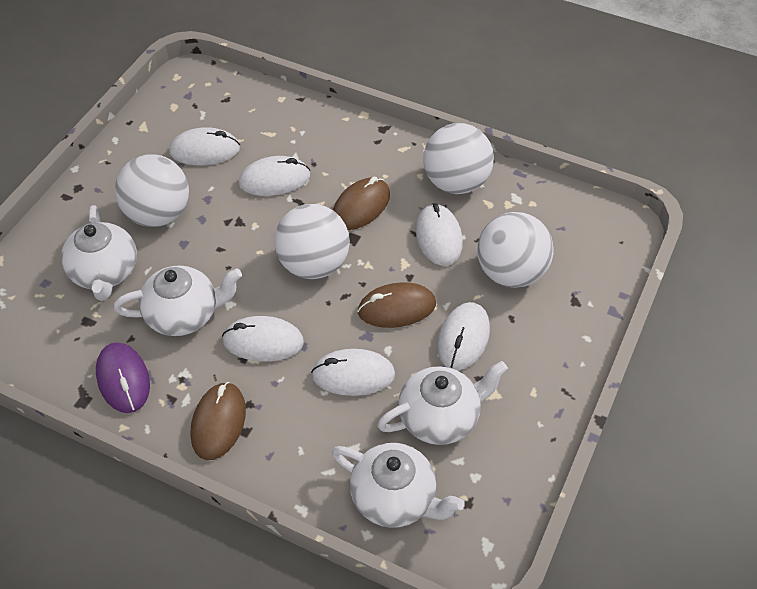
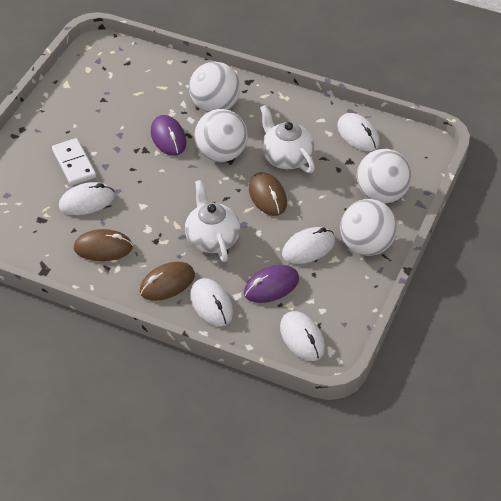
purple mouse: 1 -> 2
white domino: 0 -> 1
white mouse: 6 -> 5
white teapot: 4 -> 2

